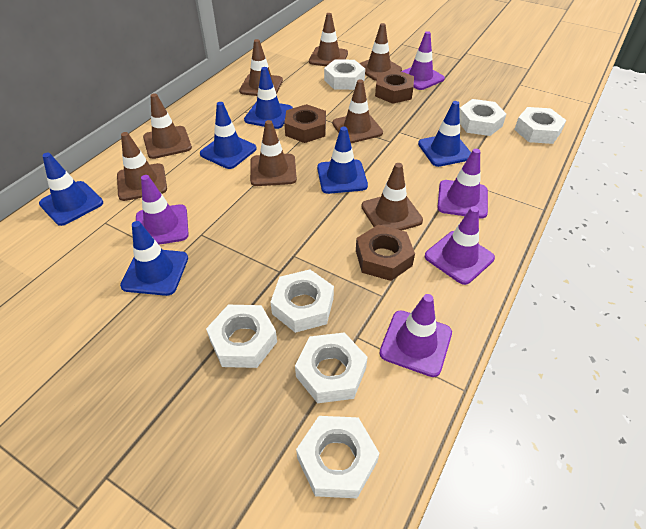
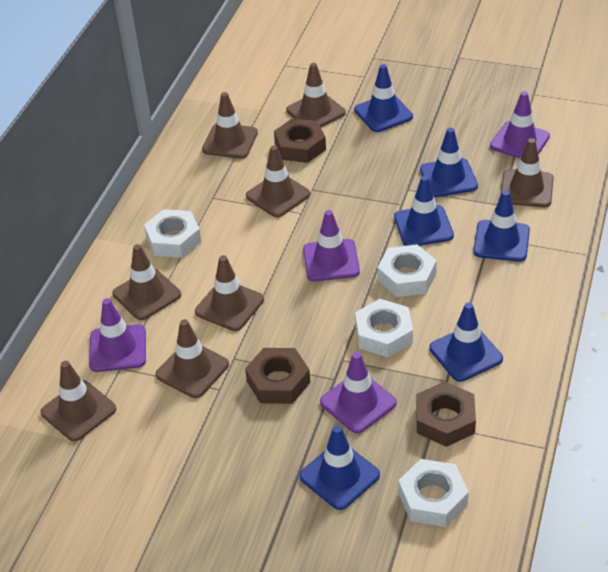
purple traffic cone: 5 -> 4
white nut: 7 -> 4

